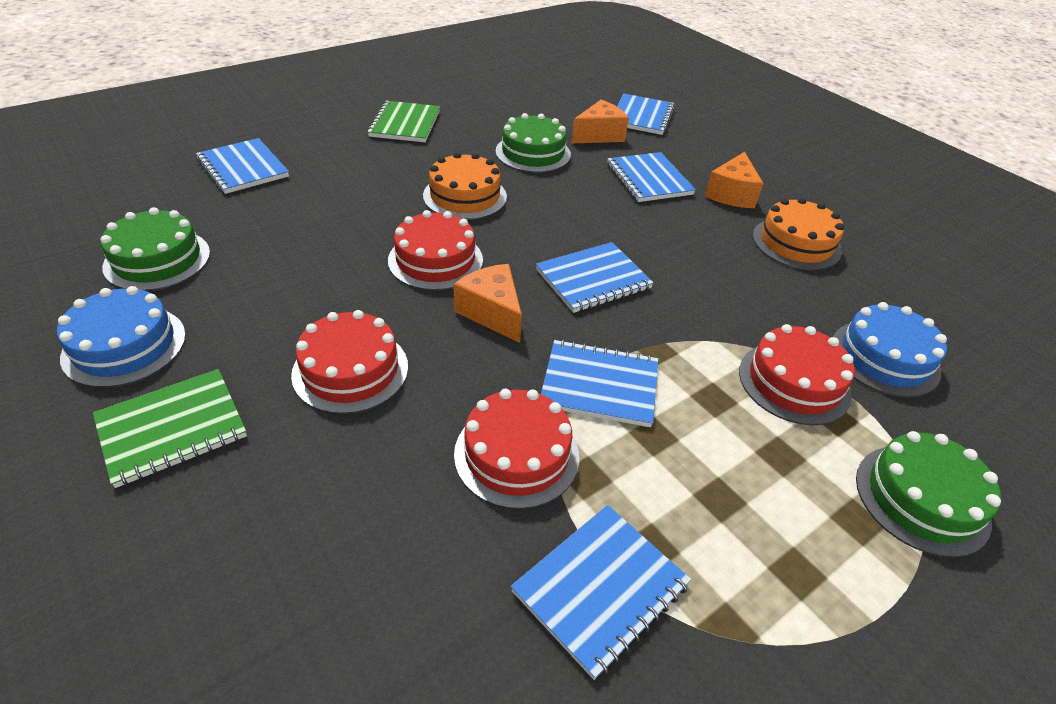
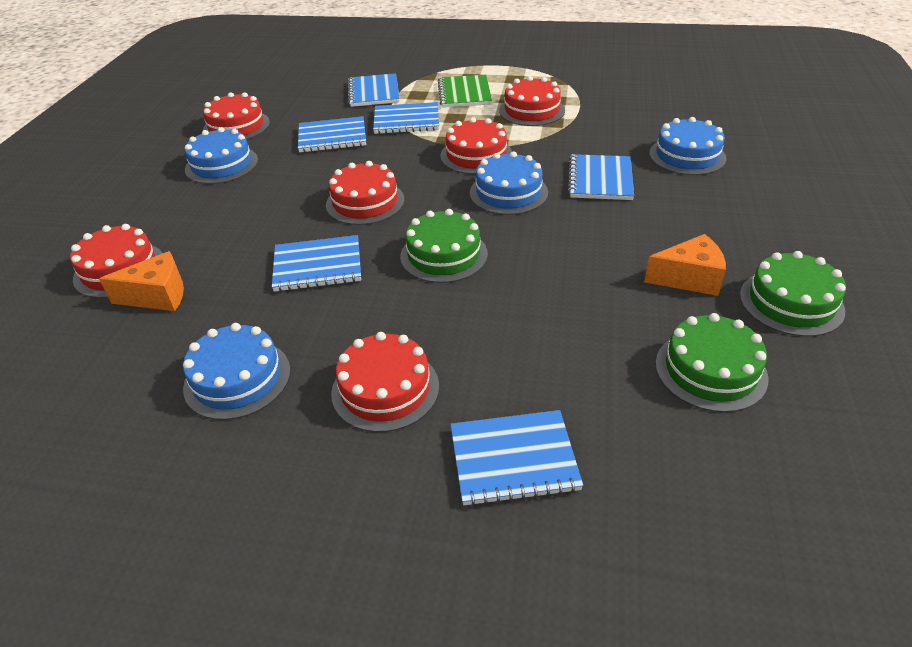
blue cake: 2 -> 4
green notebook: 2 -> 1
orange cake: 2 -> 0
orange cheese: 3 -> 2
red cake: 4 -> 6

